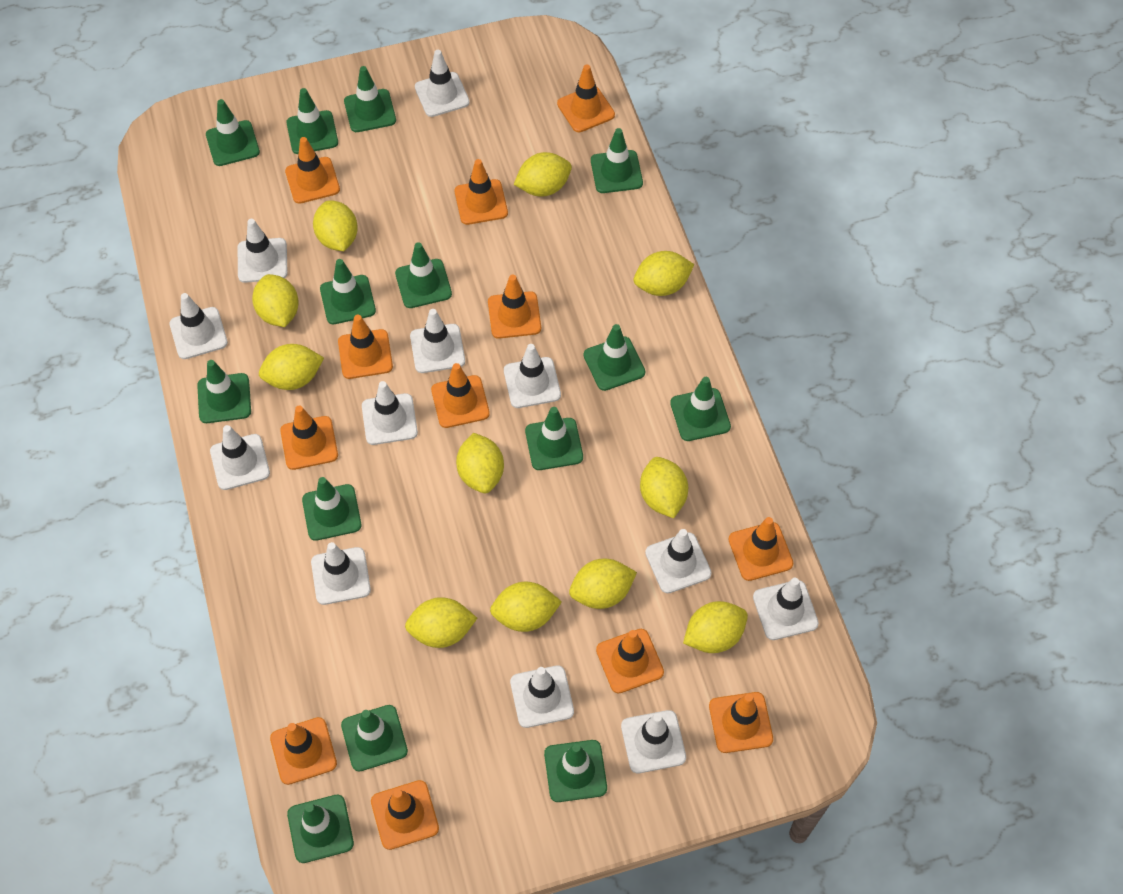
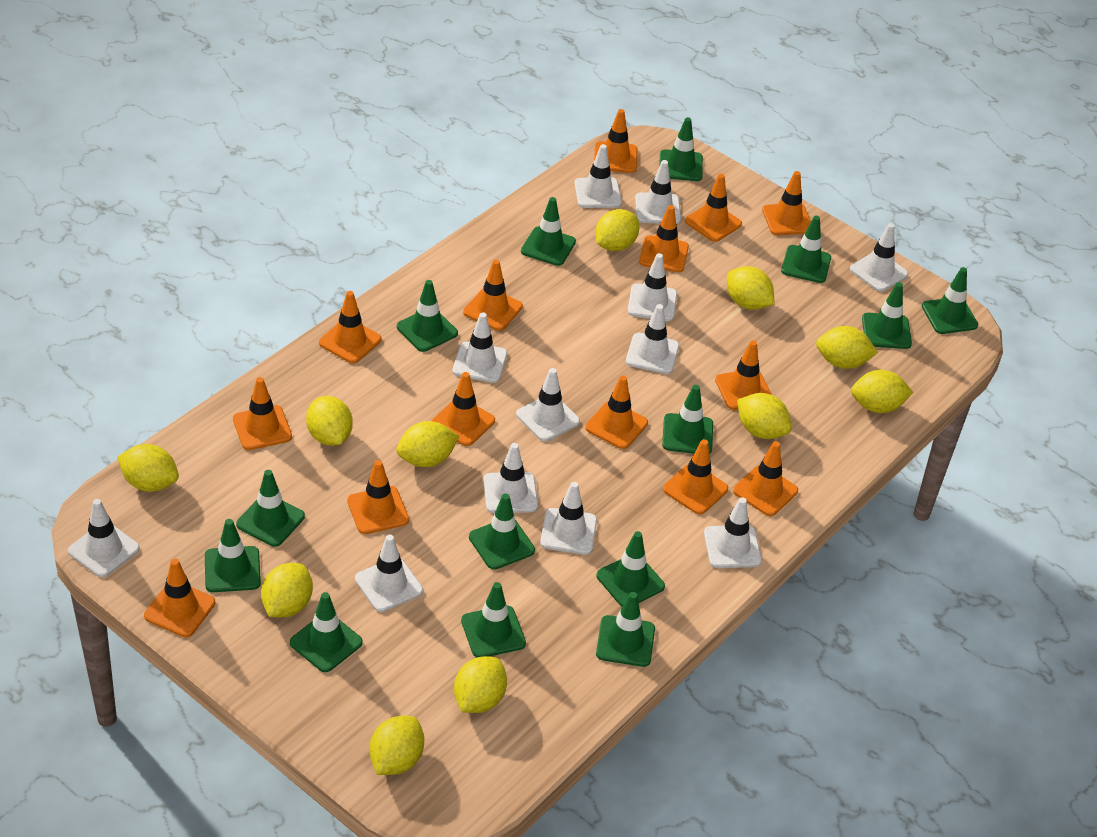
orange traffic cone: 12 -> 14

